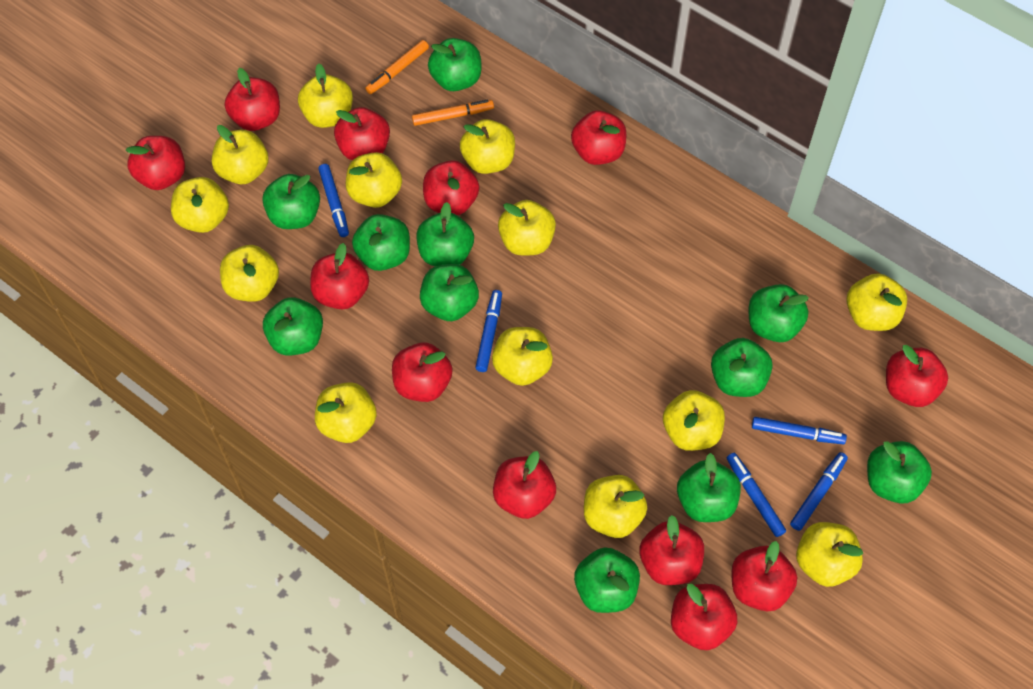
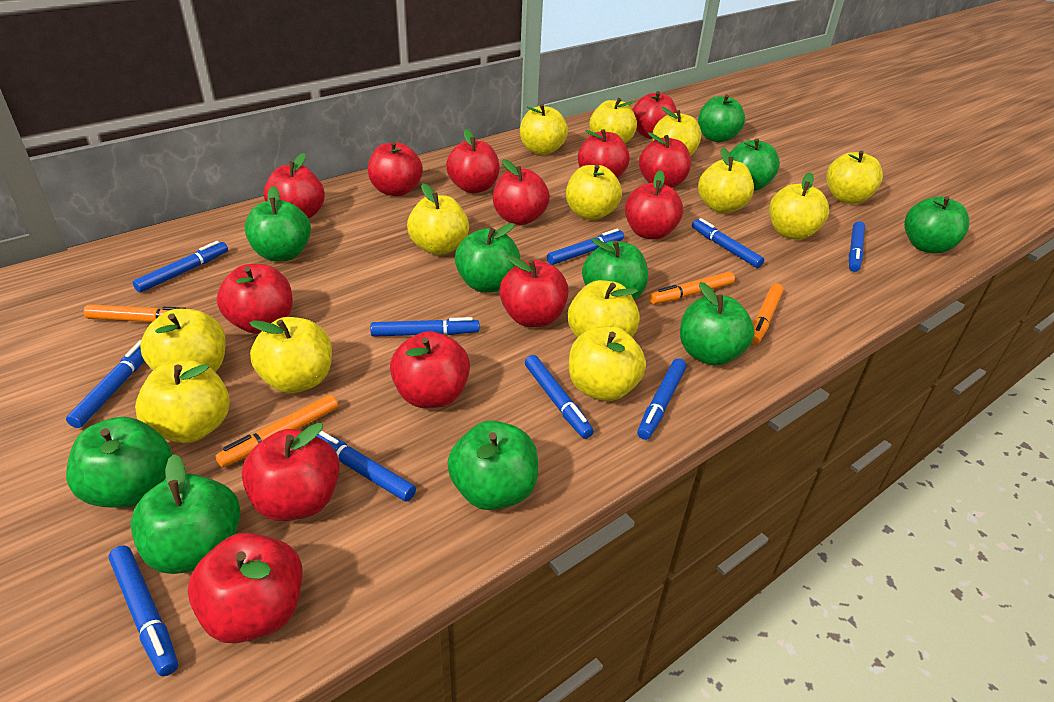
blue marker: 5 -> 10
green apple: 11 -> 10
orange marker: 2 -> 4
red apple: 12 -> 13

